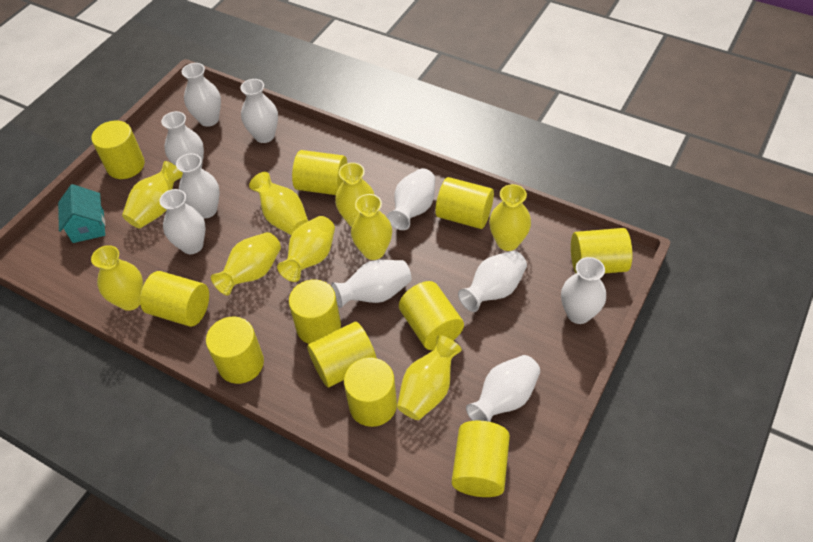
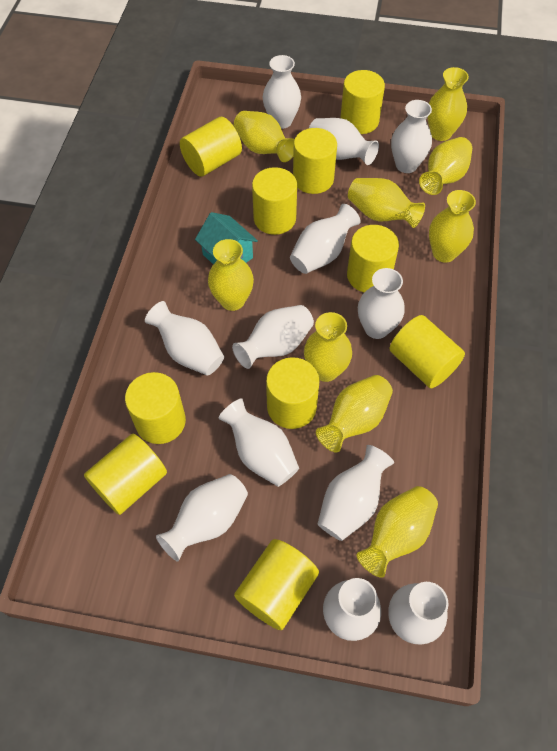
white vase: 10 -> 12
yellow cylinder: 11 -> 10

